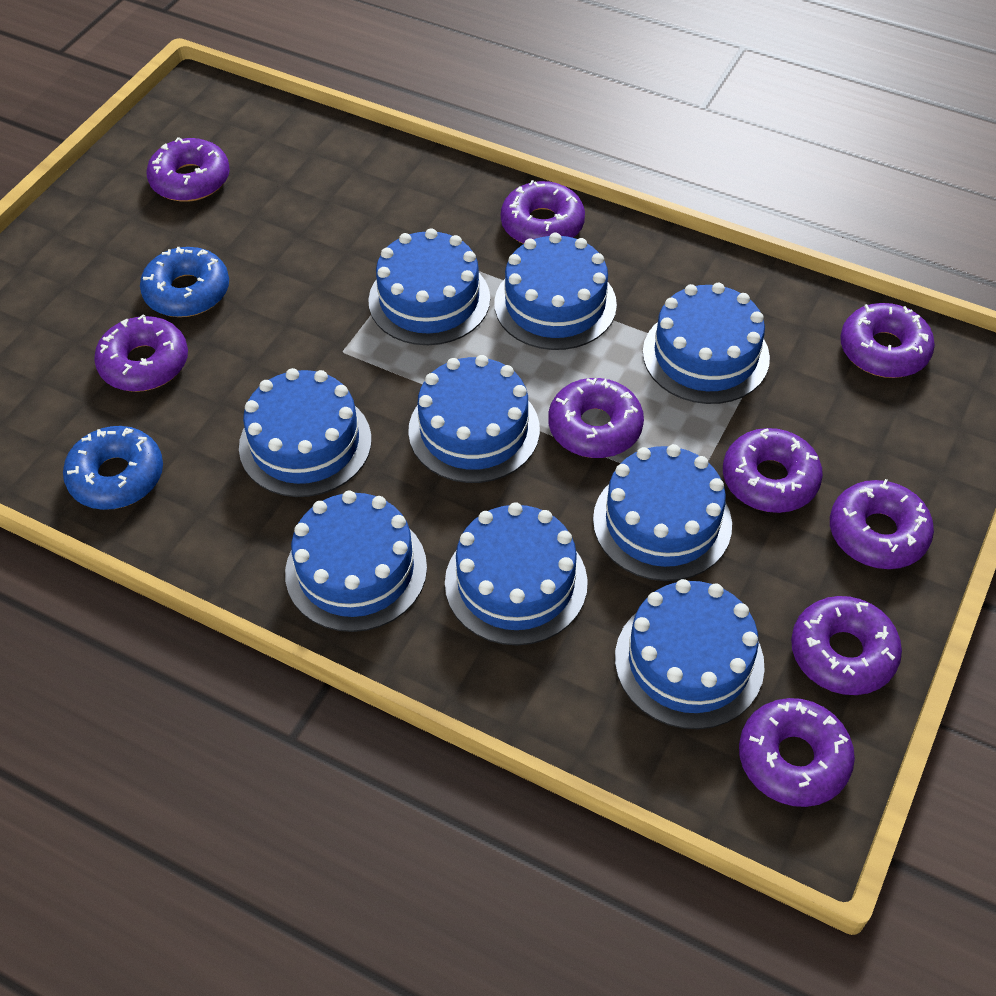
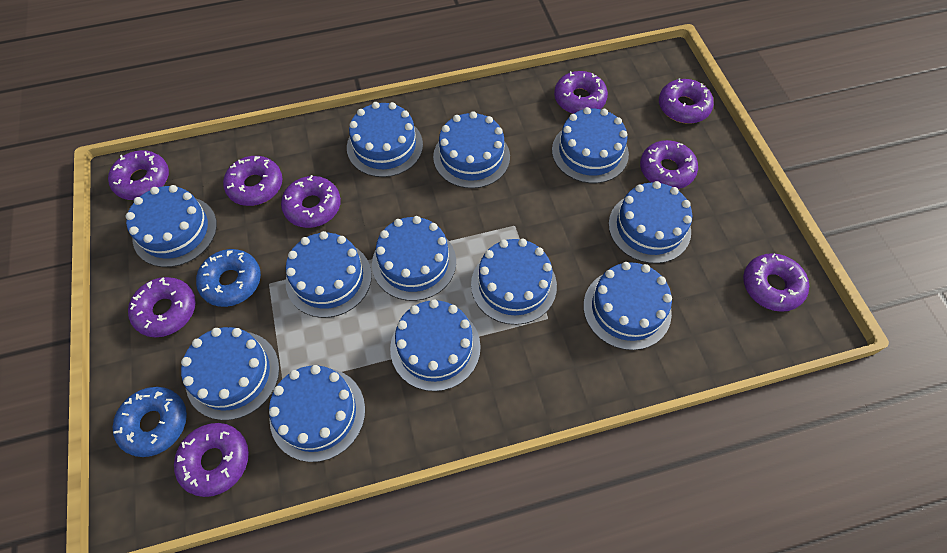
blue cake: 9 -> 12

